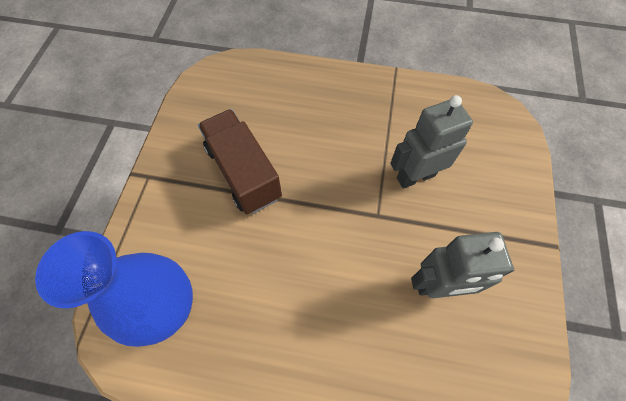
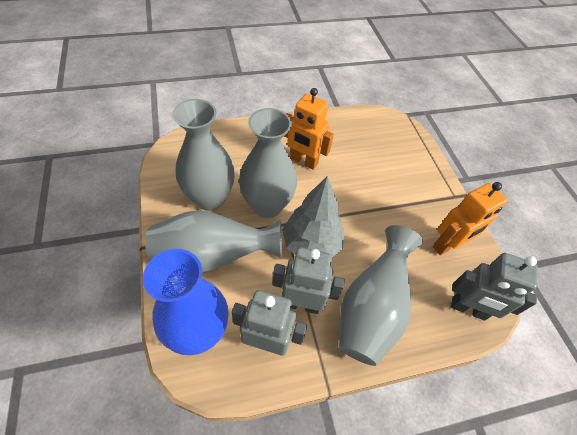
brown truck: 1 -> 0
grey robot: 2 -> 3
grey tree: 0 -> 1
grey vase: 0 -> 4
orange robot: 0 -> 2

